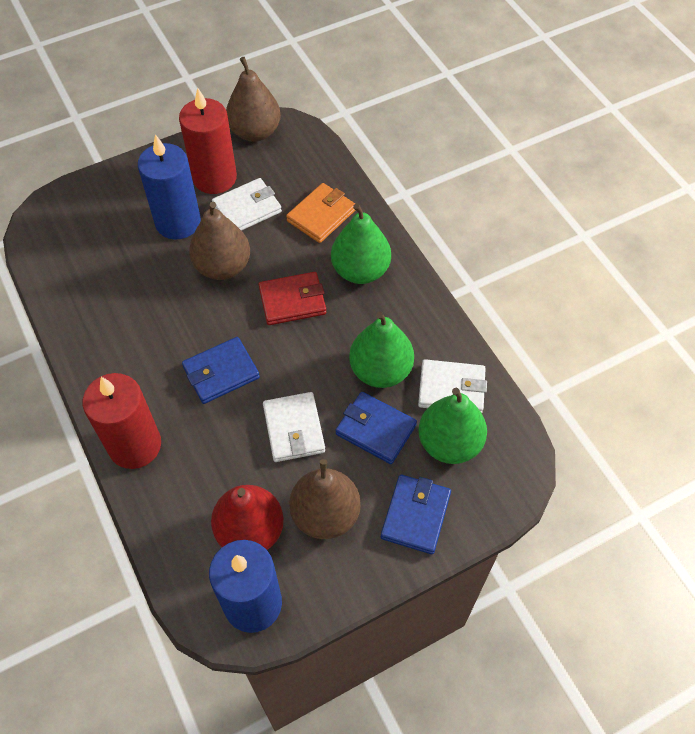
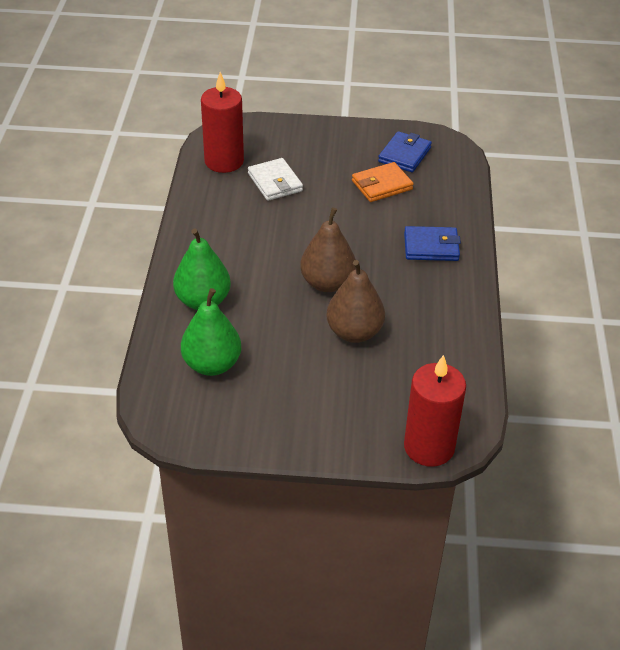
blue candle: 2 -> 0
blue wallet: 3 -> 2
brown pear: 3 -> 2
green pear: 3 -> 2
red pear: 1 -> 0
red wallet: 1 -> 0
white wallet: 3 -> 1

